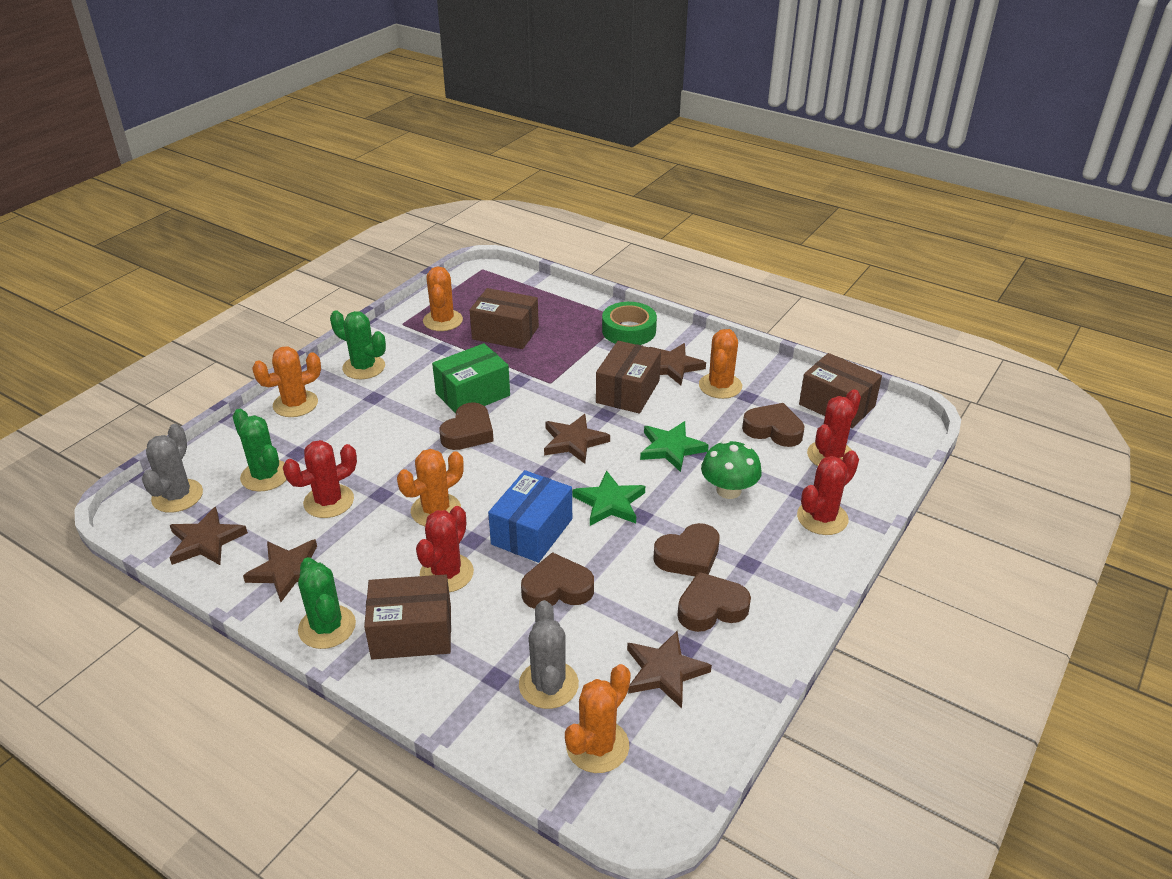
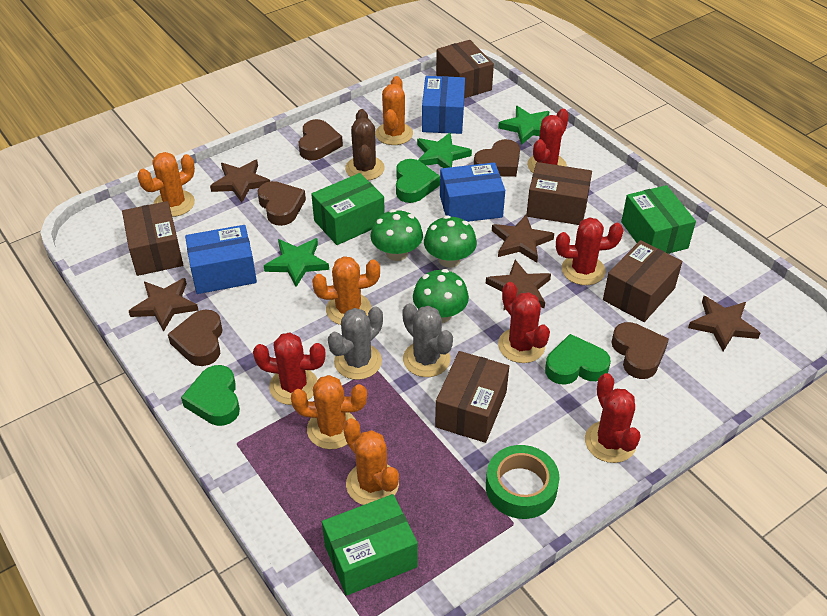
blue box: 1 -> 3
brown box: 4 -> 5
brown cactus: 0 -> 1
green box: 1 -> 3
green cactus: 3 -> 0
green heart: 0 -> 3
green mushroom: 1 -> 3
green star: 2 -> 3
red cactus: 4 -> 5

